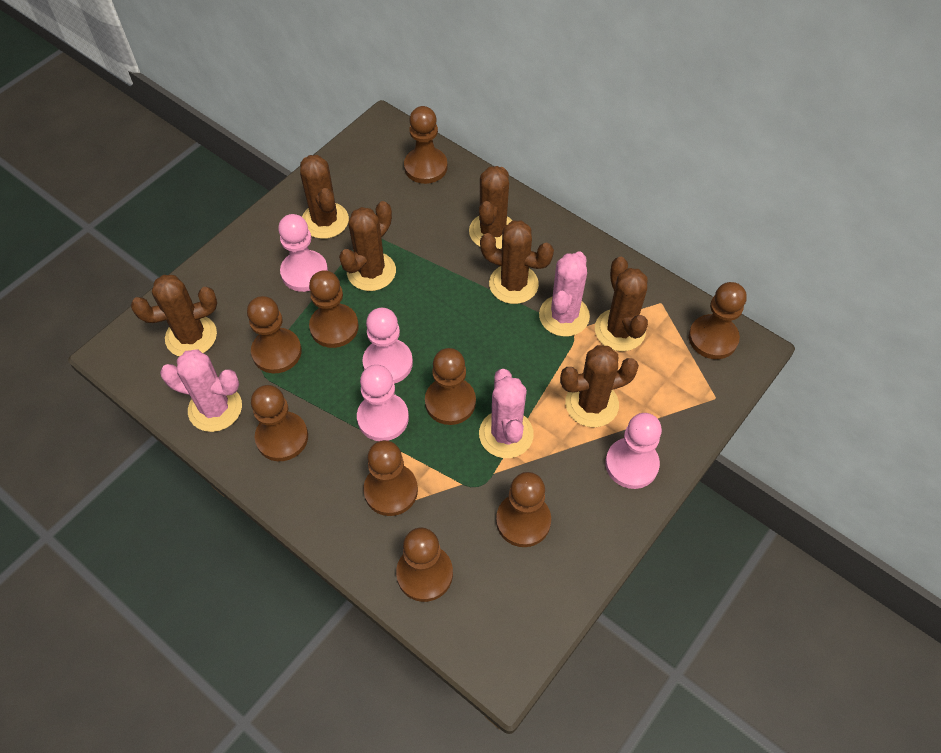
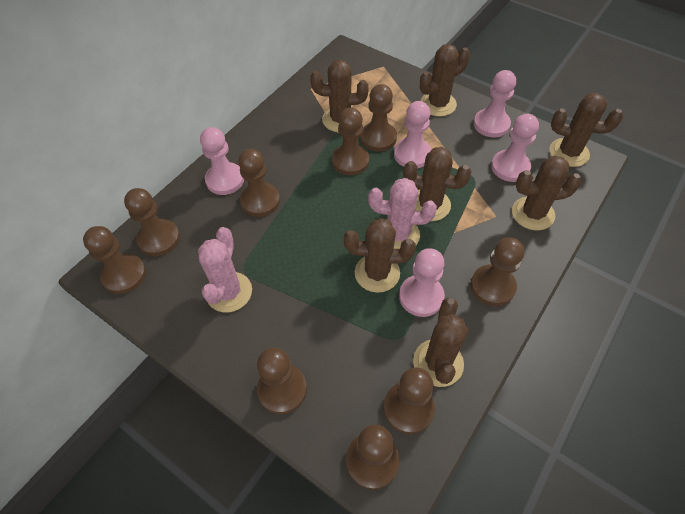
pink cactus: 3 -> 2
pink pawn: 4 -> 5

